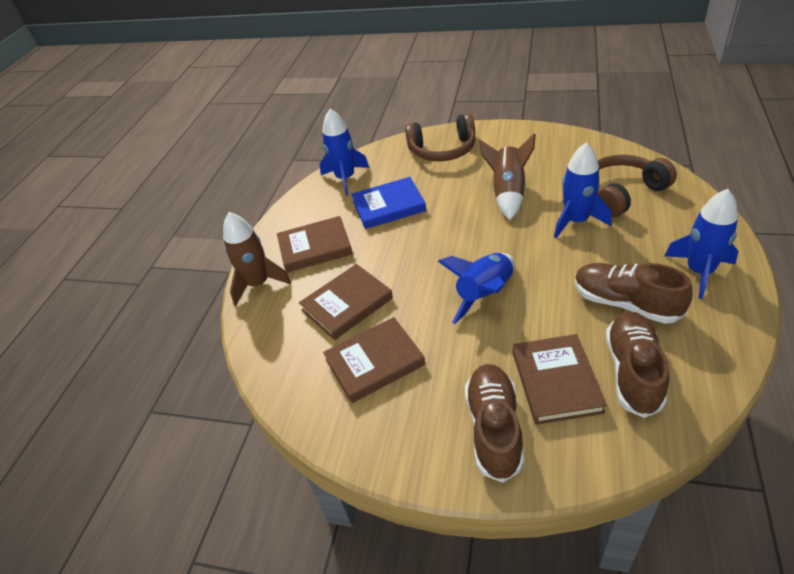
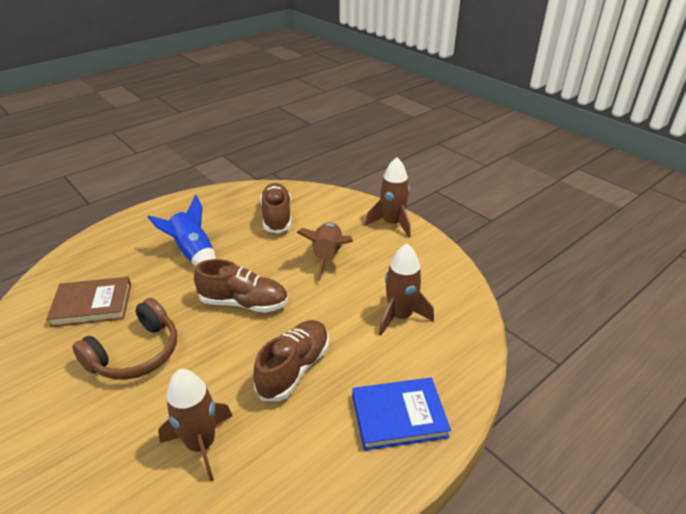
blue rocket: 4 -> 1
brown book: 4 -> 1
brown headphones: 2 -> 1
brown rocket: 2 -> 4

